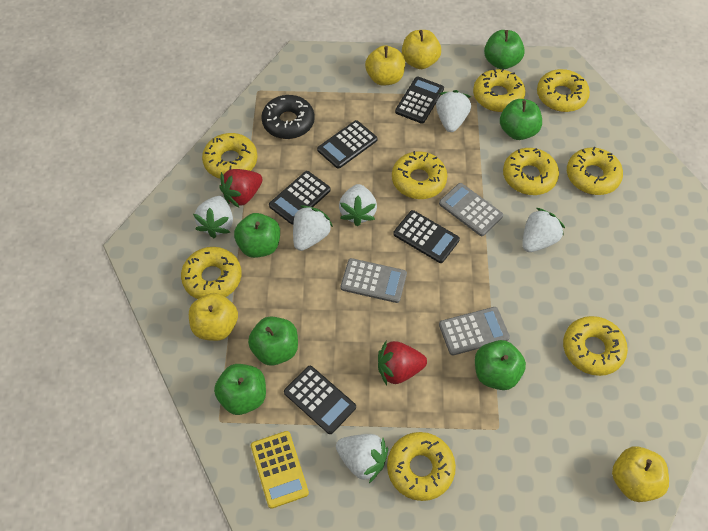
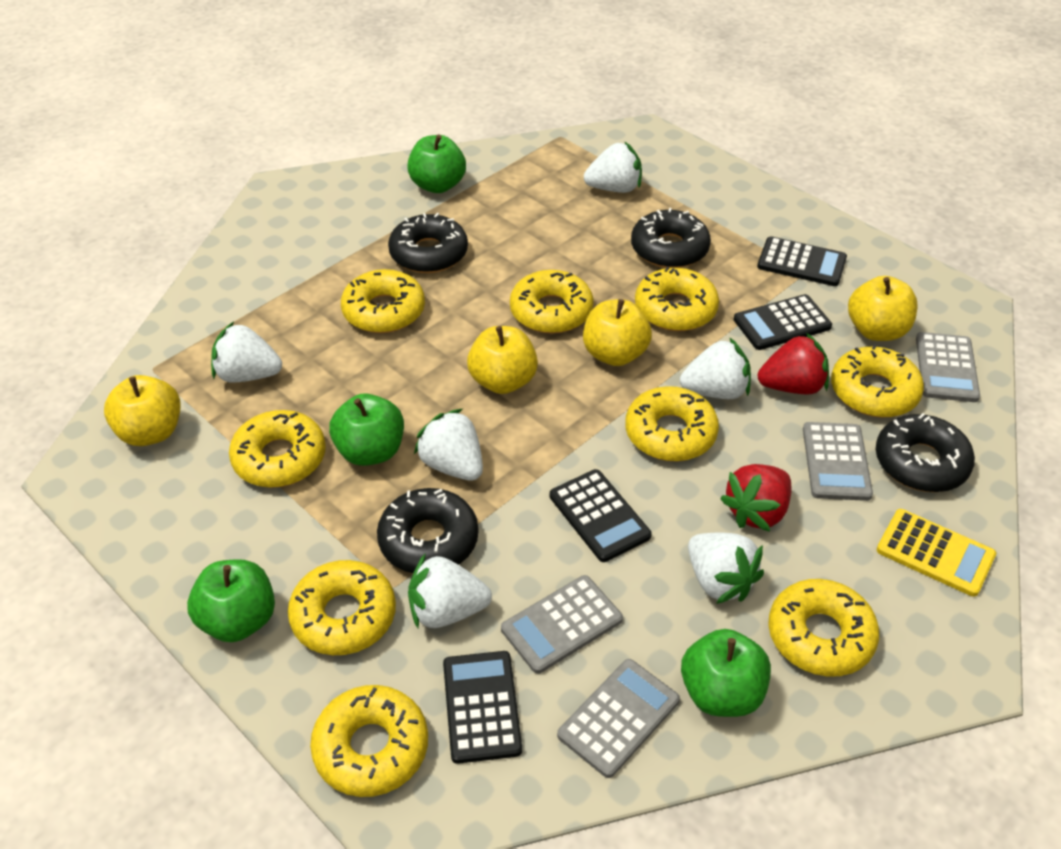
black calculator: 5 -> 4
black donut: 1 -> 4
green apple: 6 -> 4
grey calculator: 3 -> 4

